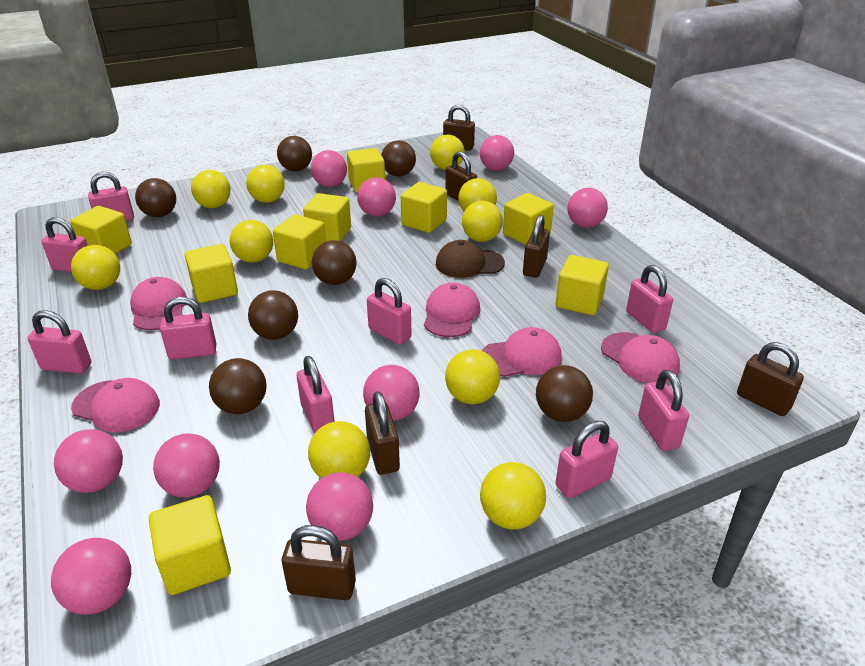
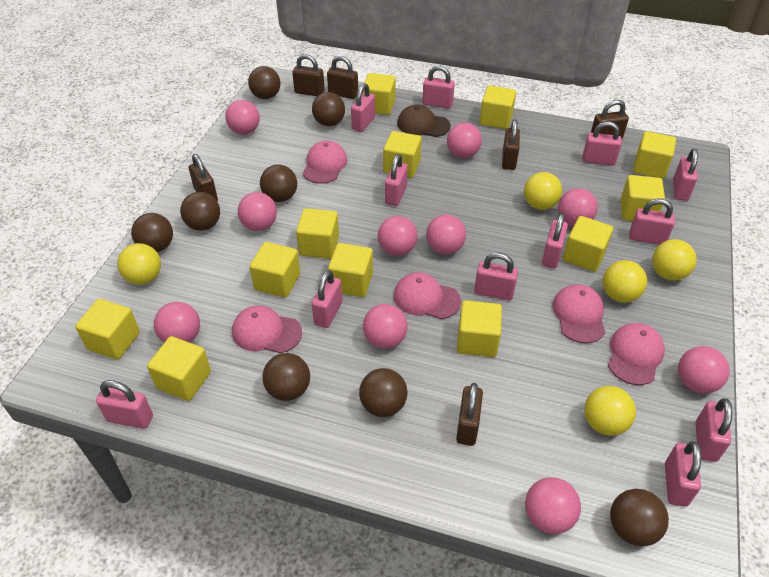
brown ball: 7 -> 8
pink ball: 9 -> 10
pink padlock: 9 -> 12
yellow ball: 10 -> 5
yellow cube: 9 -> 12

